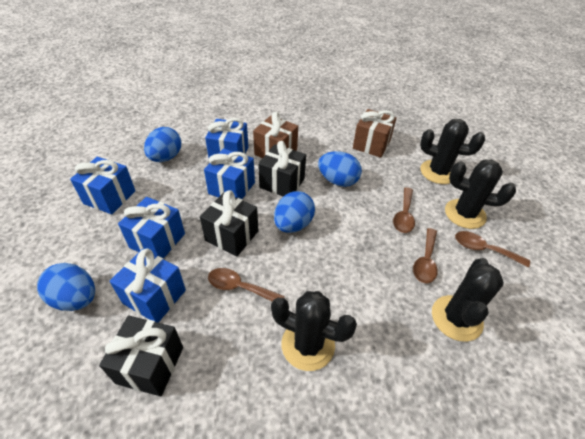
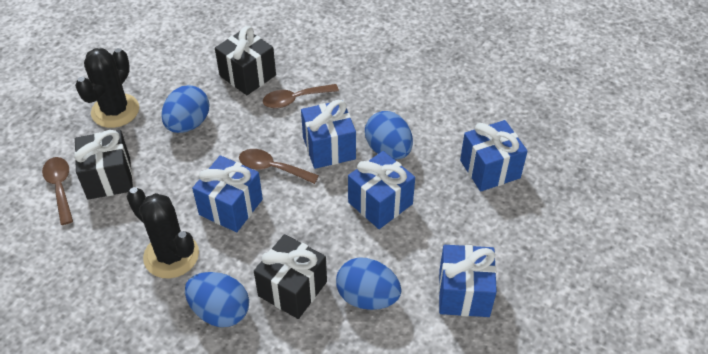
black cactus: 4 -> 2
brown gift: 2 -> 0
brown spoon: 4 -> 3

